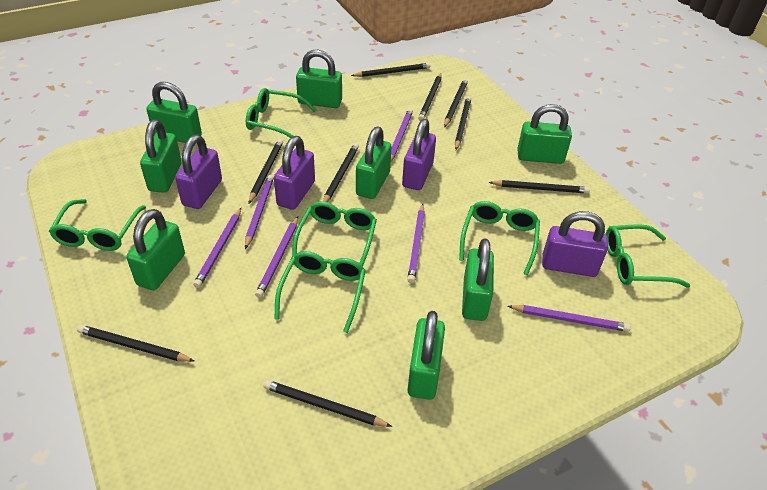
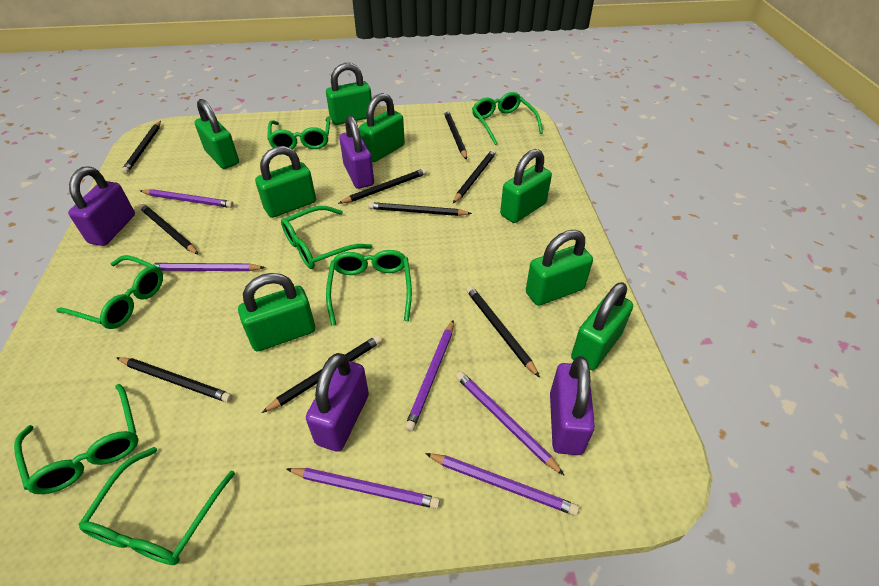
green glasses: 6 -> 7

